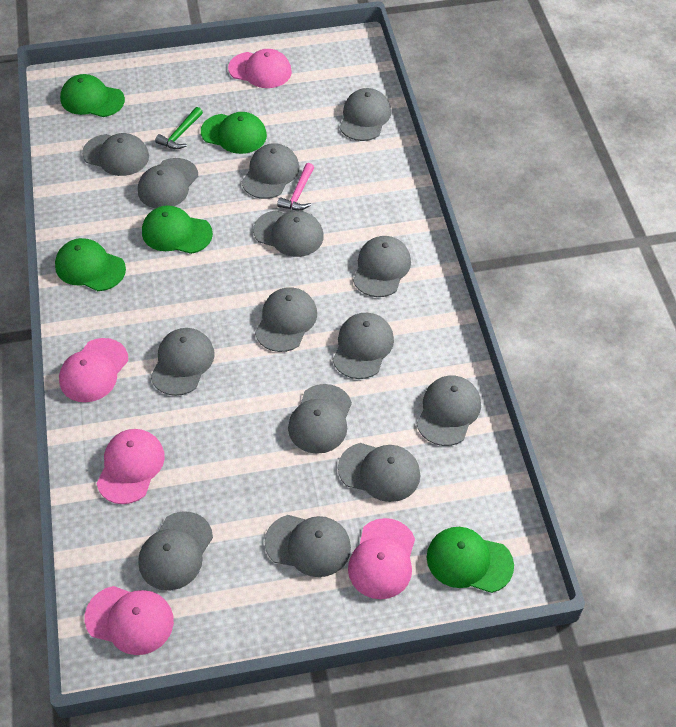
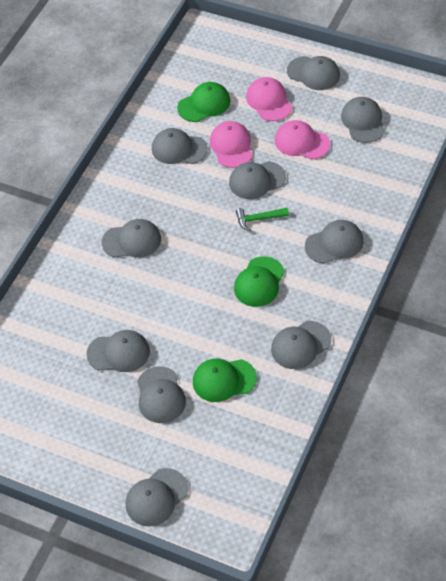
green cap: 5 -> 3
grey cap: 14 -> 10
pink cap: 5 -> 3
pink hammer: 1 -> 0

